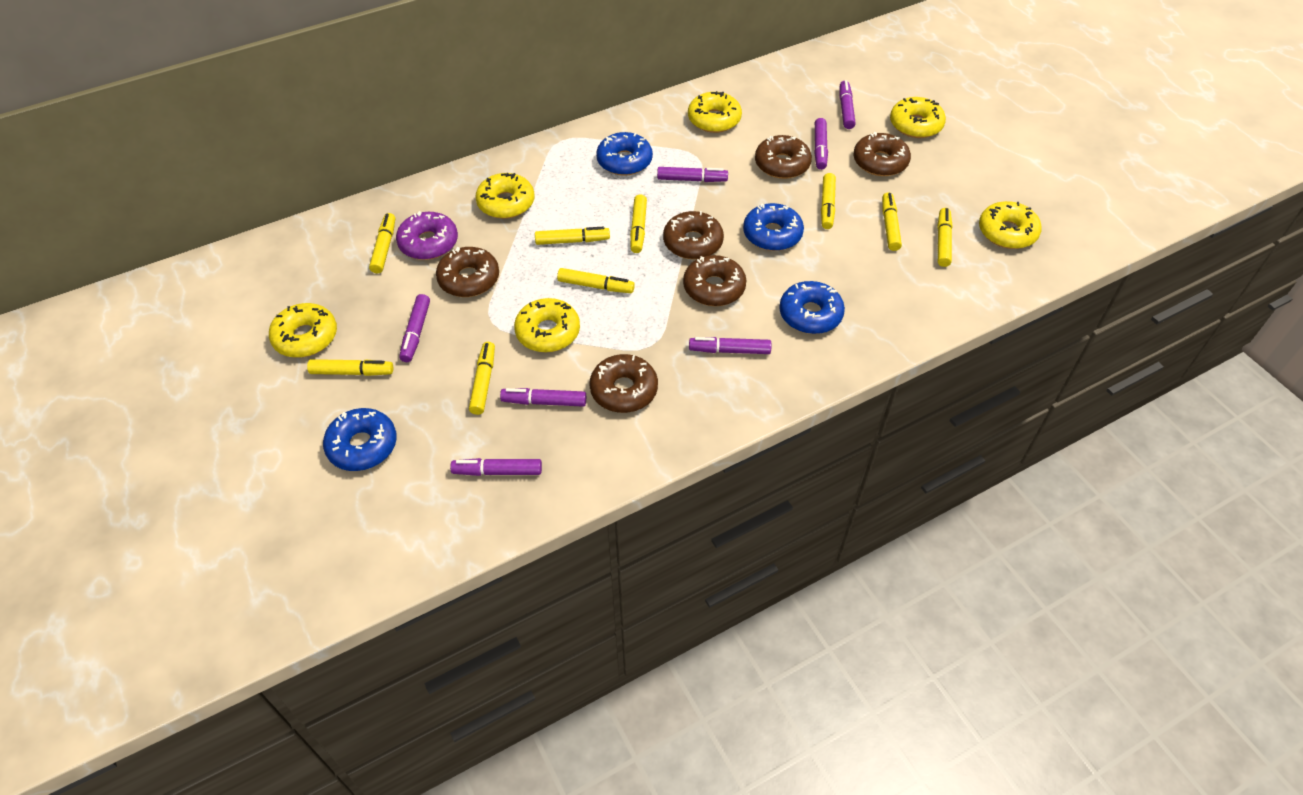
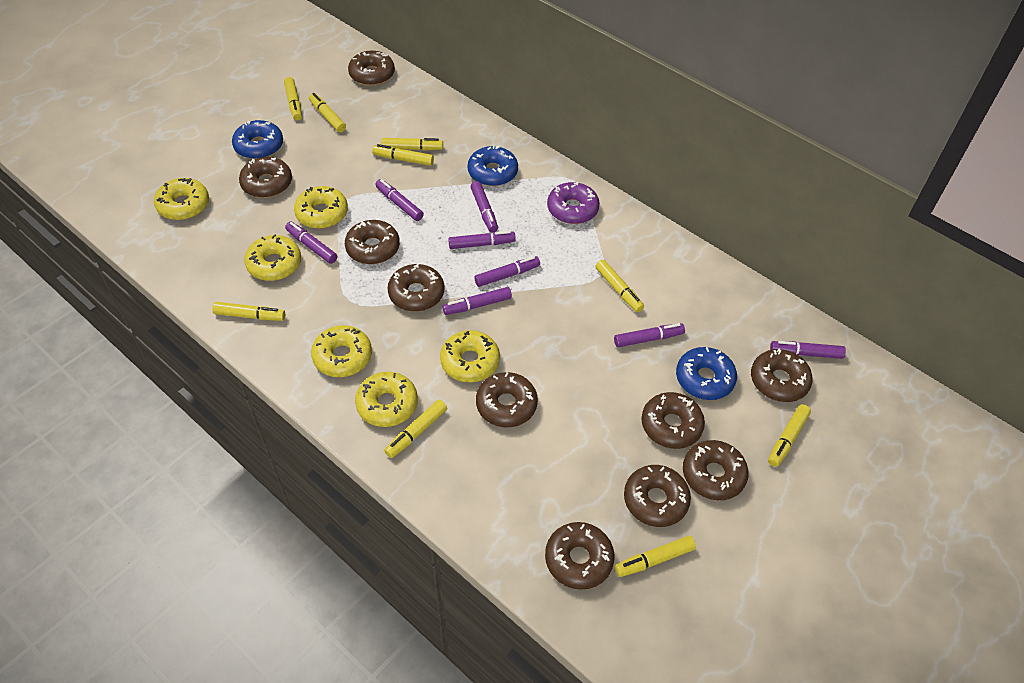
blue donut: 4 -> 3
brown donut: 6 -> 10
purple marker: 7 -> 8

